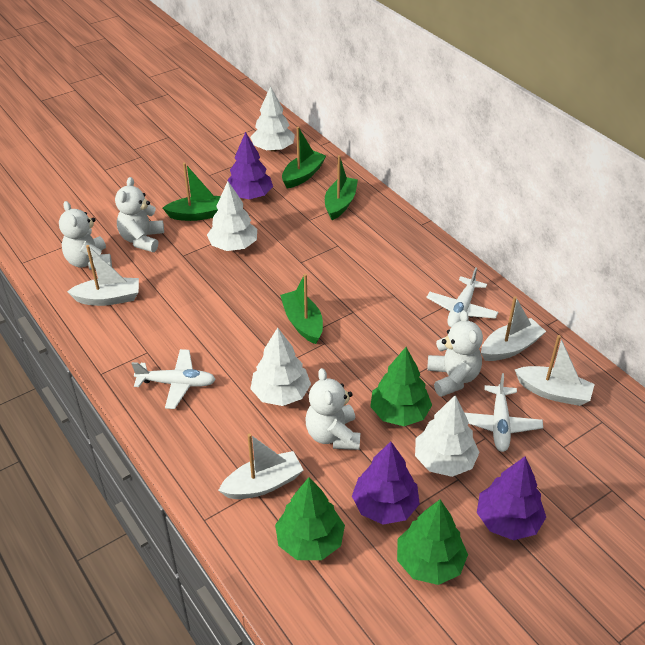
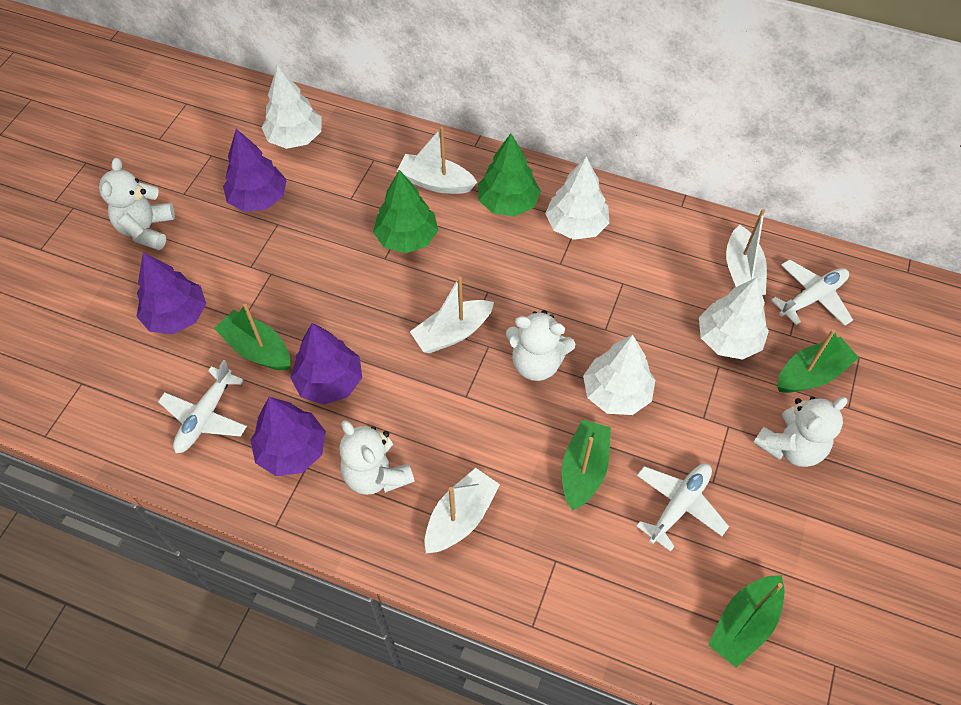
green tree: 3 -> 2
purple tree: 3 -> 4

